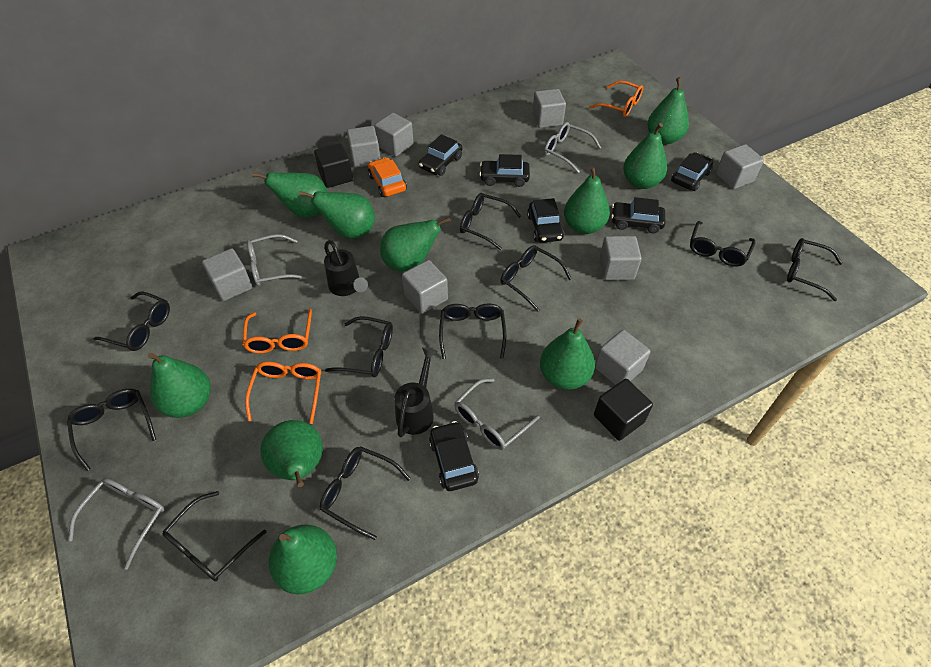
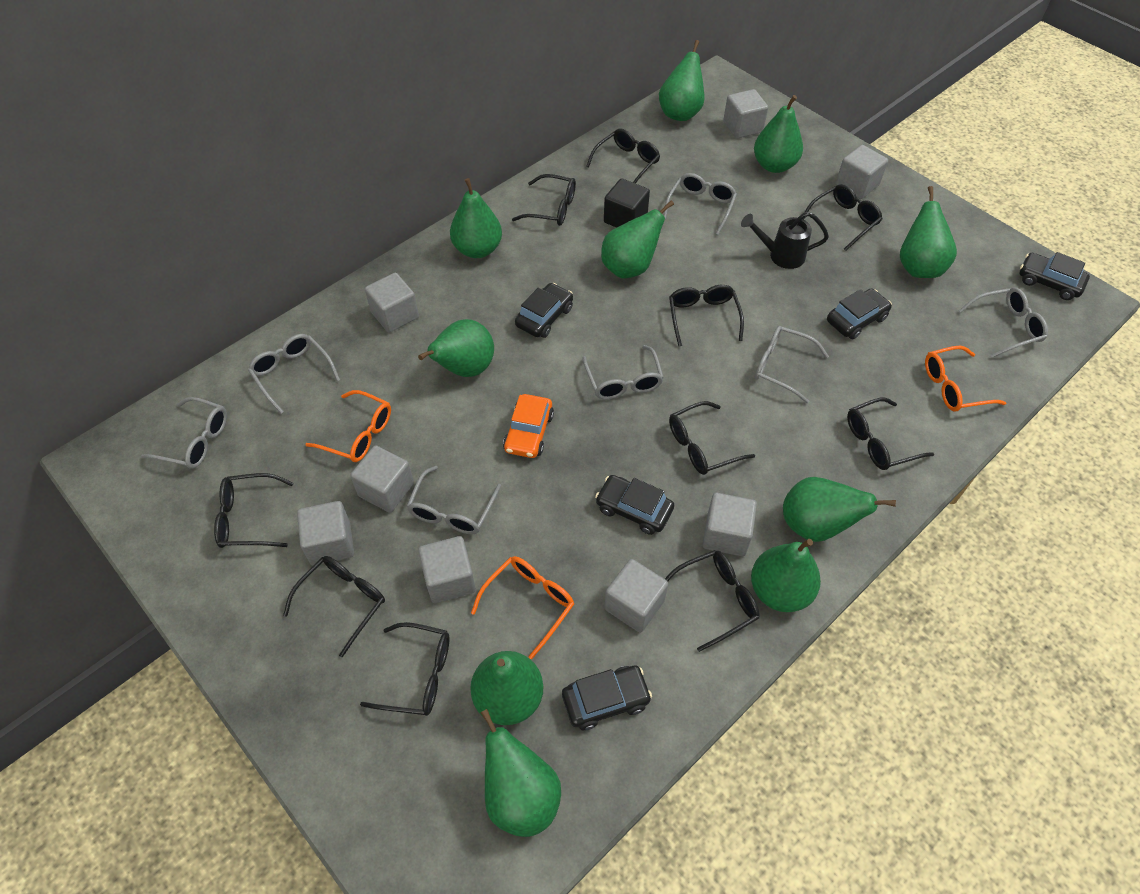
black car: 6 -> 5
black cube: 2 -> 1
black watering can: 2 -> 1
grey glasses: 4 -> 7

